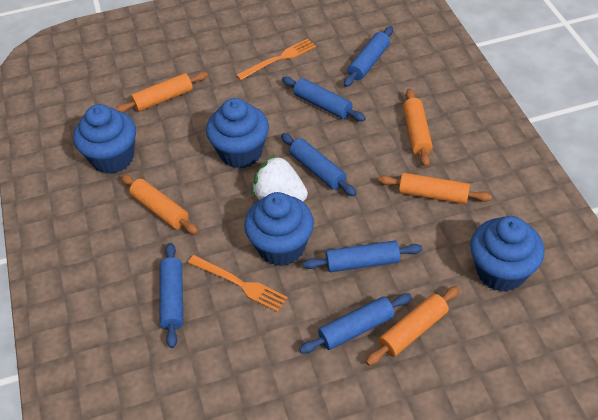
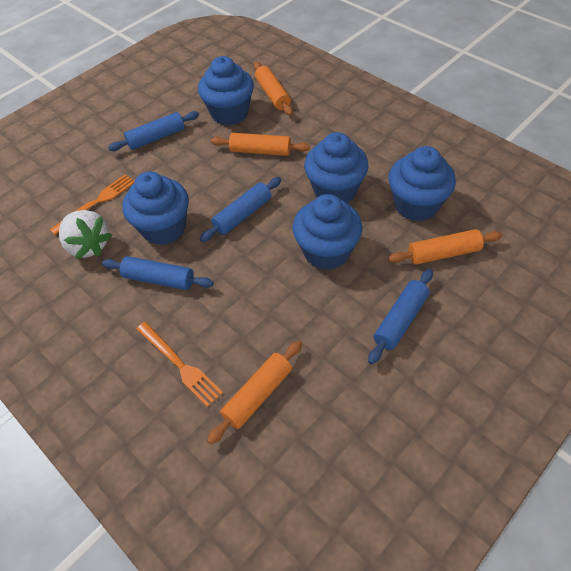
blue cupcake: 4 -> 5
blue rolling pin: 6 -> 4
orange rolling pin: 5 -> 4

